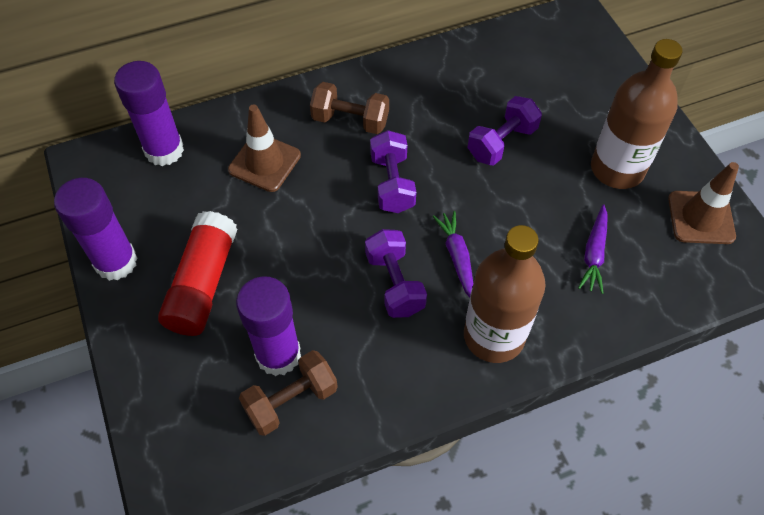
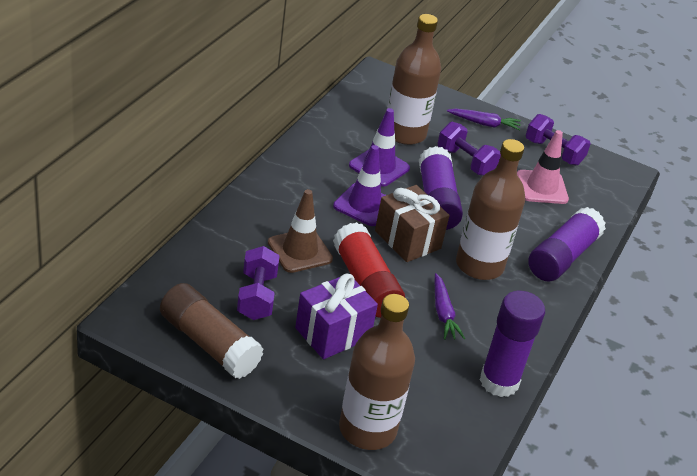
brown bottle: 2 -> 3
brown dumbbell: 2 -> 0
brown gift: 0 -> 1
brown glue stick: 0 -> 1
brown traffic cone: 2 -> 1
pink traffic cone: 0 -> 1
purple gift: 0 -> 1
purple traffic cone: 0 -> 2

